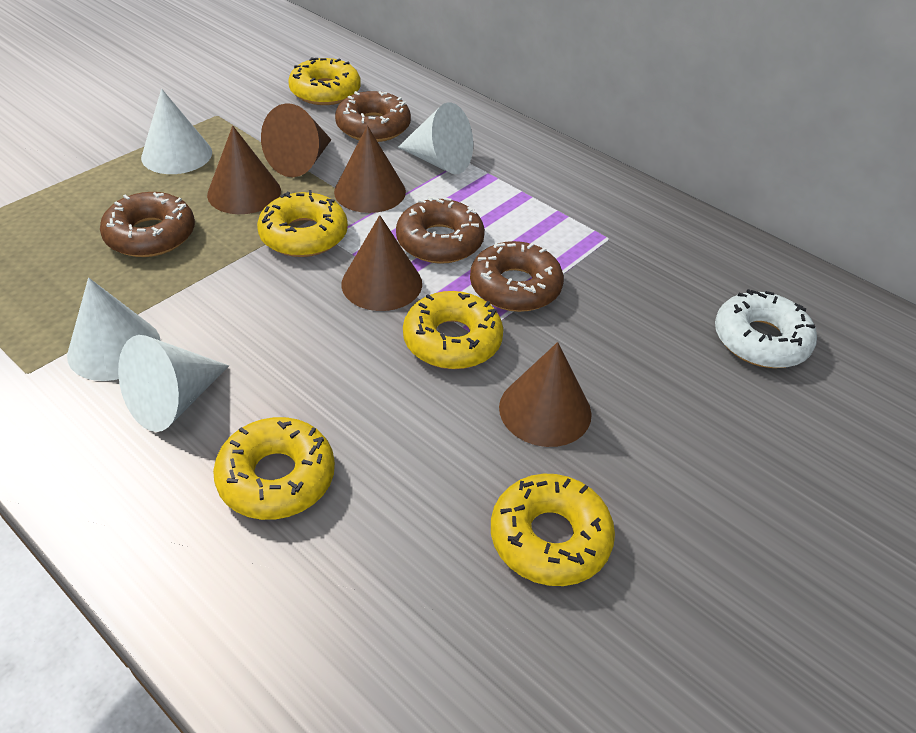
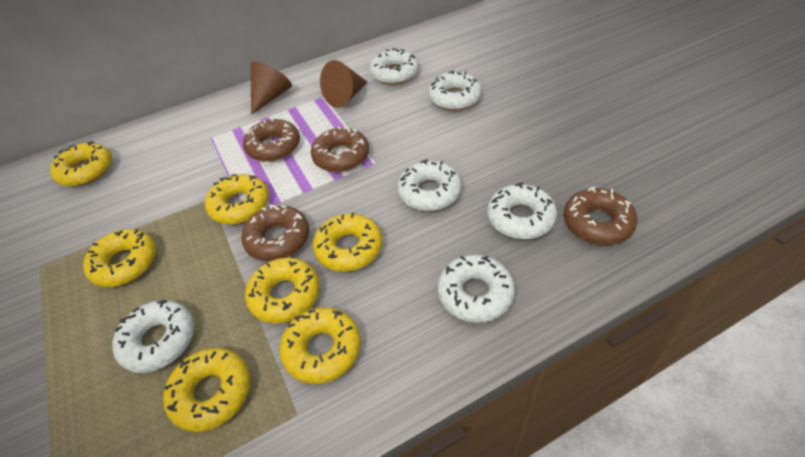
brown cone: 5 -> 2
white cone: 4 -> 0
white donut: 1 -> 6
yellow donut: 5 -> 7

